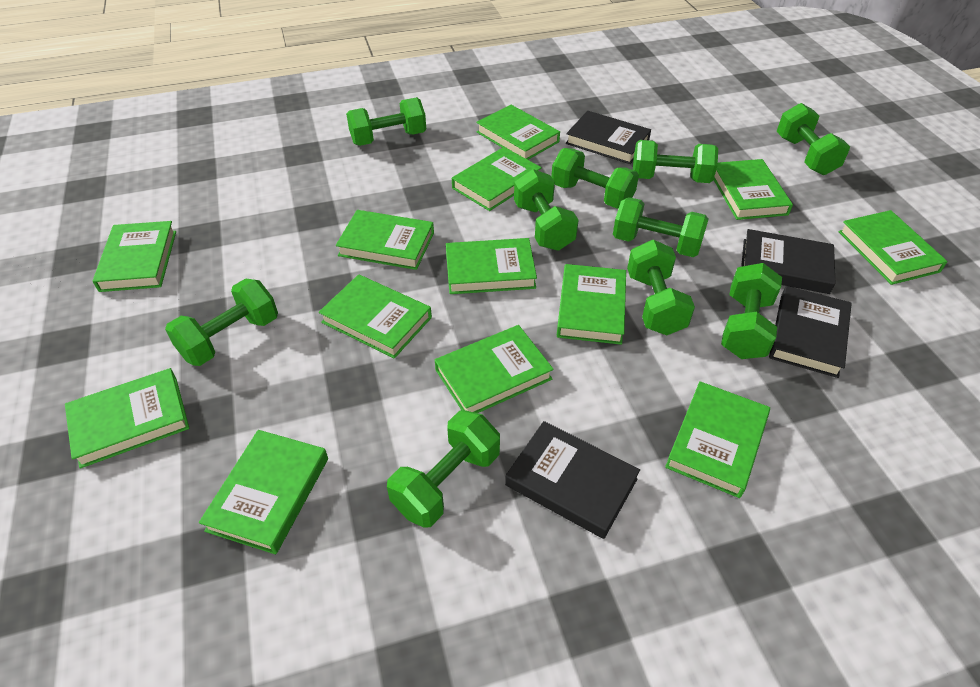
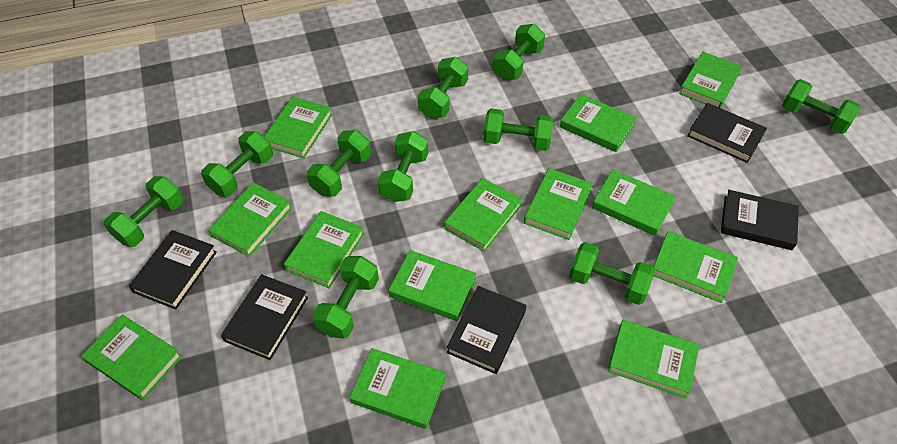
black book: 4 -> 5

